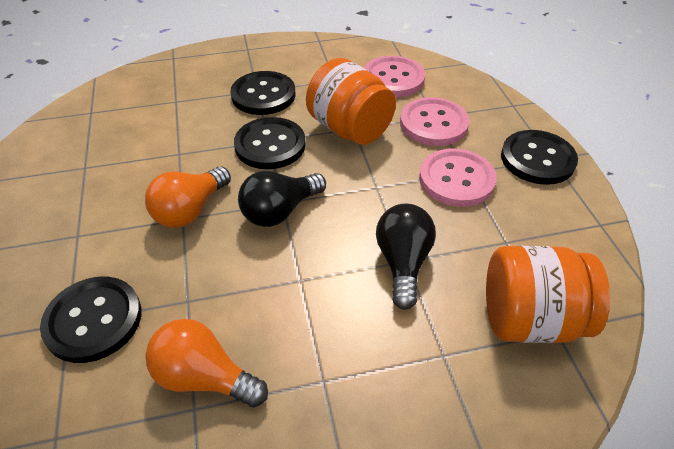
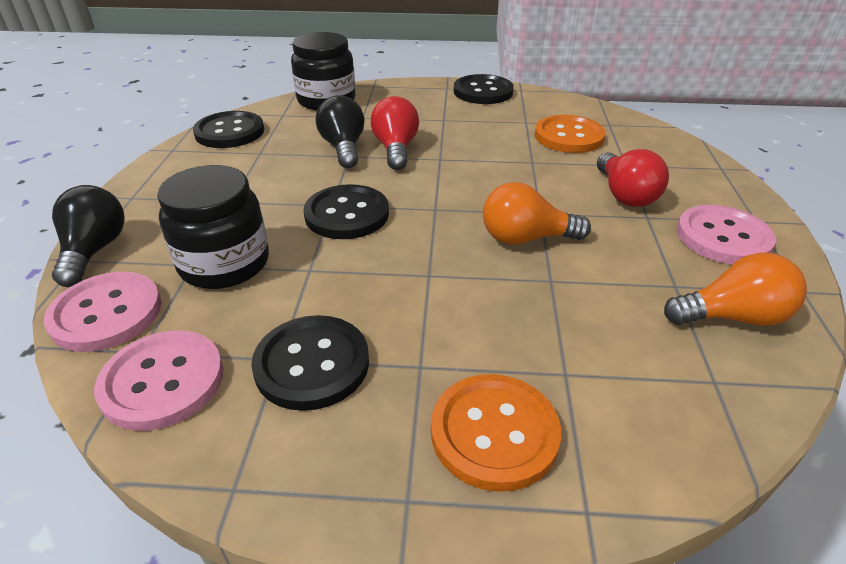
black jar: 0 -> 2
orange button: 0 -> 2
orange jar: 2 -> 0
red light bulb: 0 -> 2

